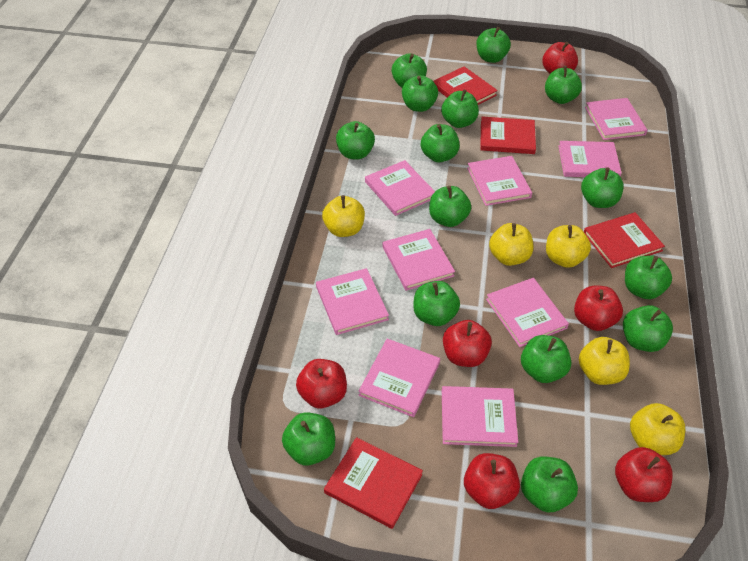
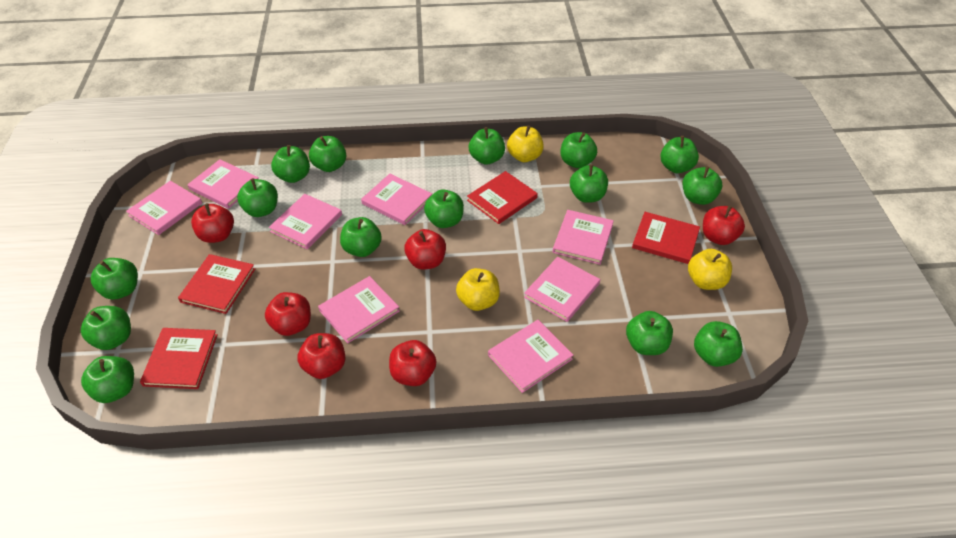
pink book: 9 -> 8
yellow apple: 5 -> 3

